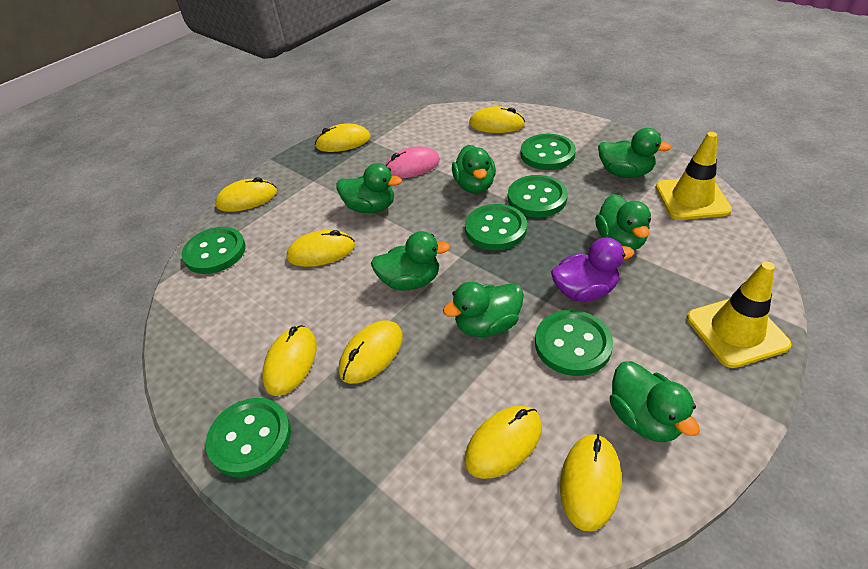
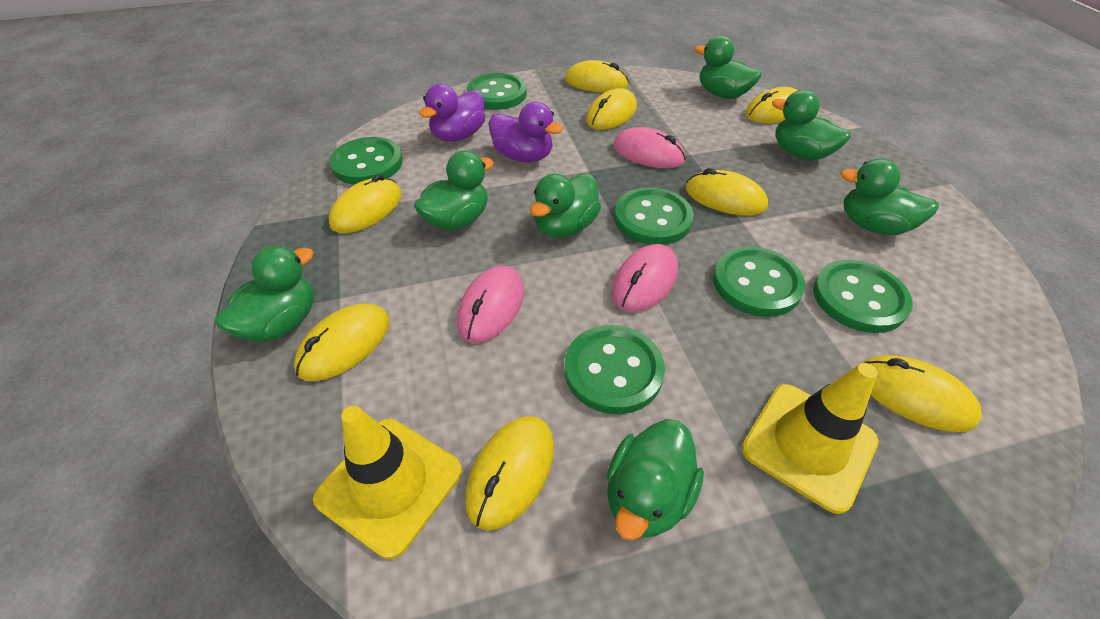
pink mouse: 1 -> 3
purple duck: 1 -> 2

